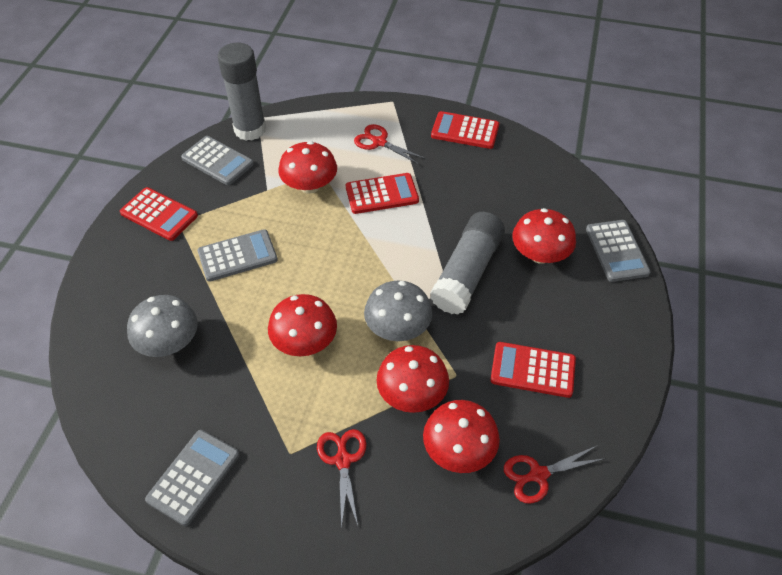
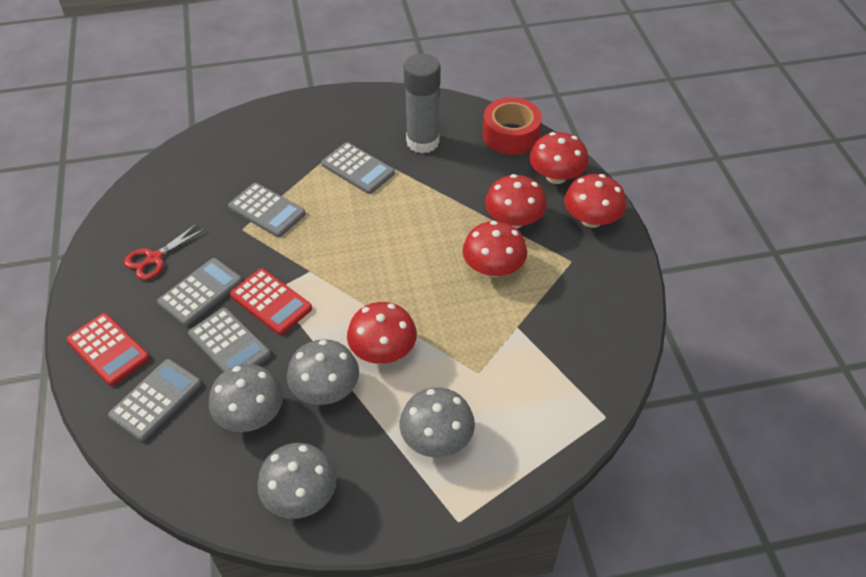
grey calculator: 4 -> 5
grey glue stick: 2 -> 1
grey mushroom: 2 -> 4
red calculator: 4 -> 2
red scissors: 3 -> 1
red tape: 0 -> 1

